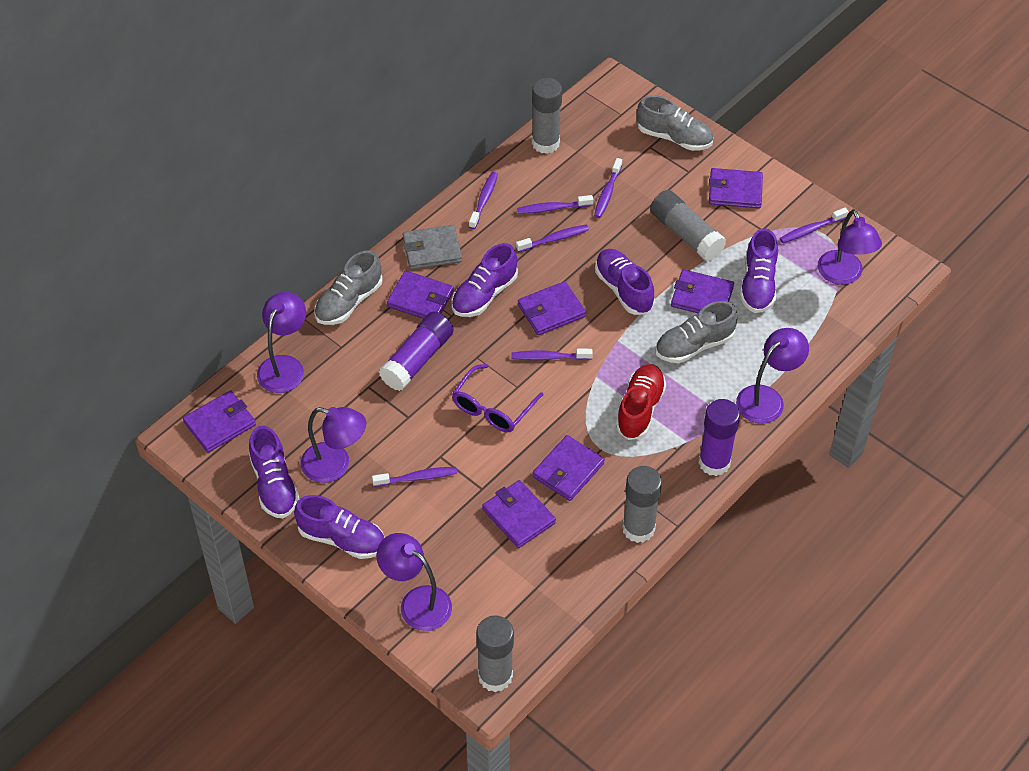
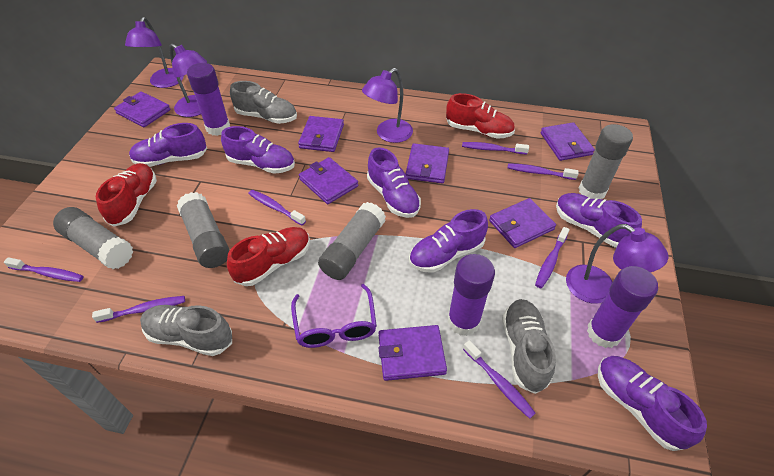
grey wallet: 1 -> 0
purple glue stick: 2 -> 3
purple lamp: 5 -> 4
purple shoe: 5 -> 6
red shoe: 1 -> 3

